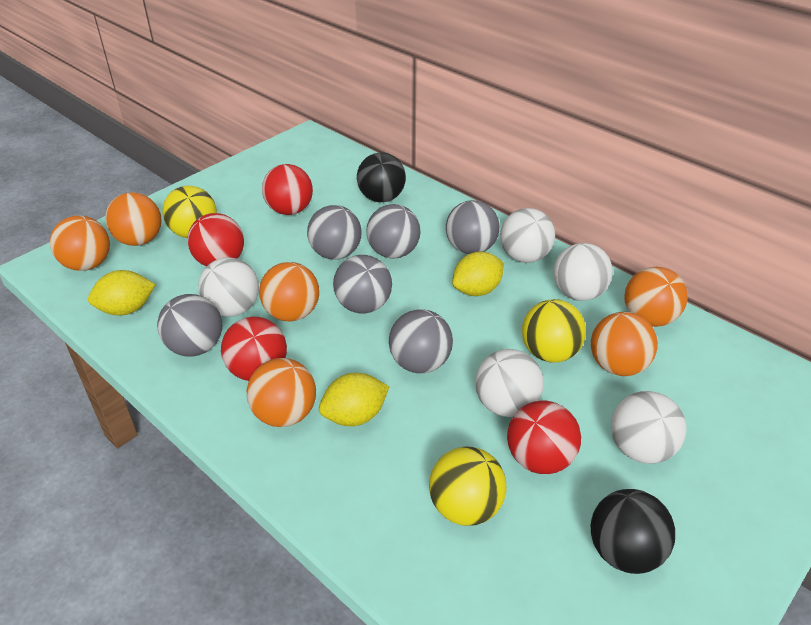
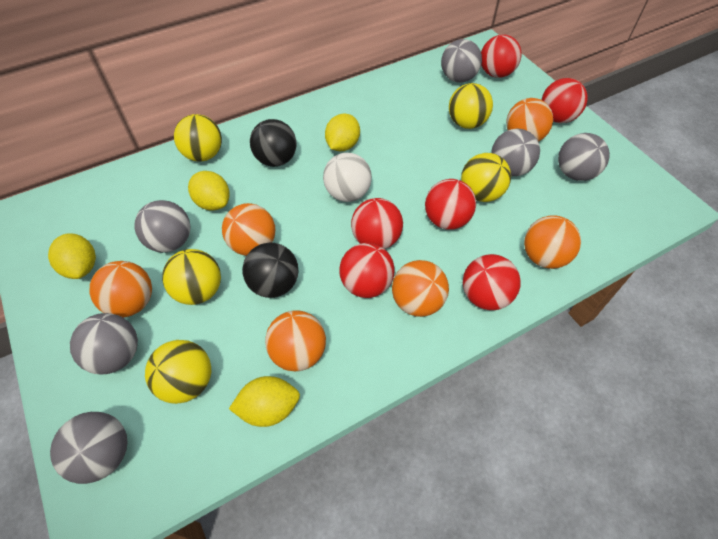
red ball: 4 -> 6
white ball: 5 -> 1
yellow ball: 3 -> 5
yellow lemon: 3 -> 4

